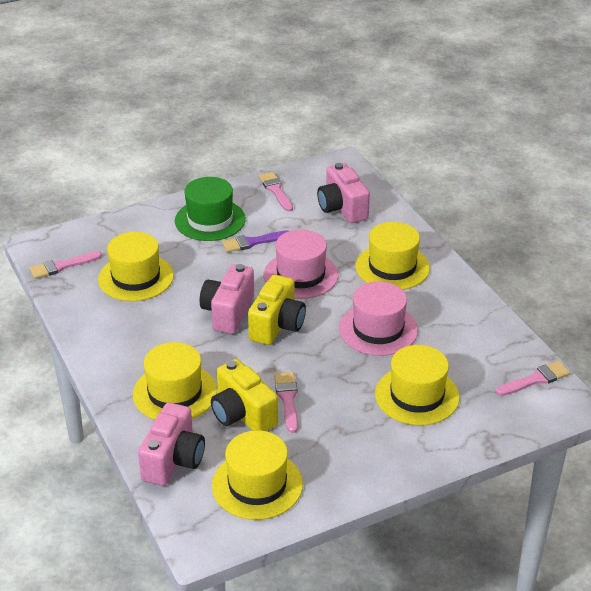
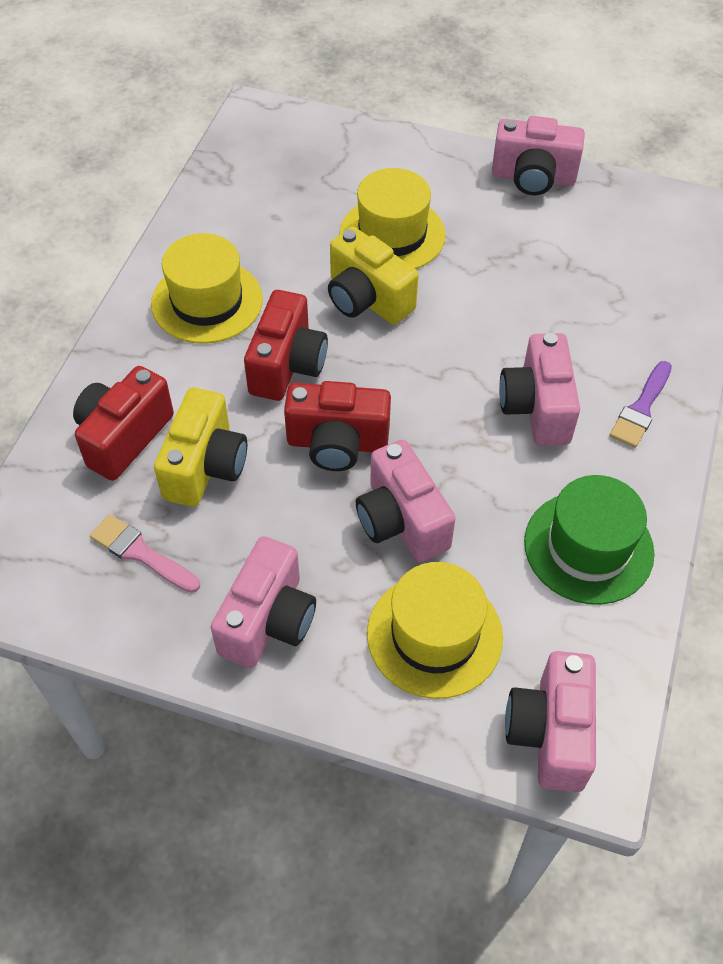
pink brush: 4 -> 1
pink camera: 3 -> 5
pink hat: 2 -> 0
red camera: 0 -> 3
yellow hat: 5 -> 3

